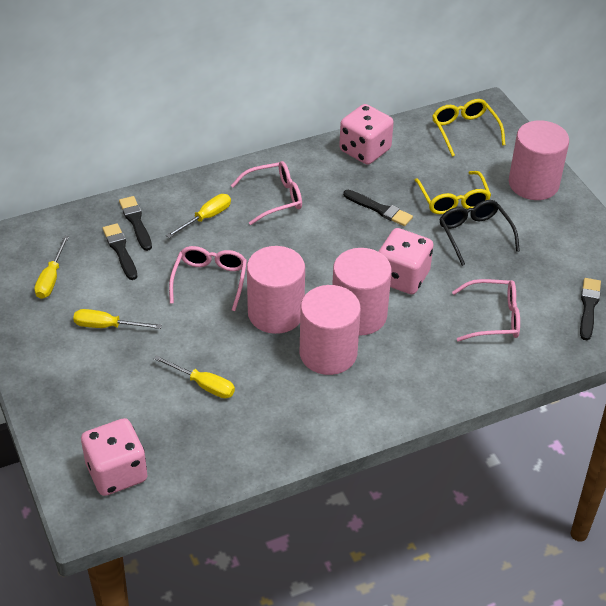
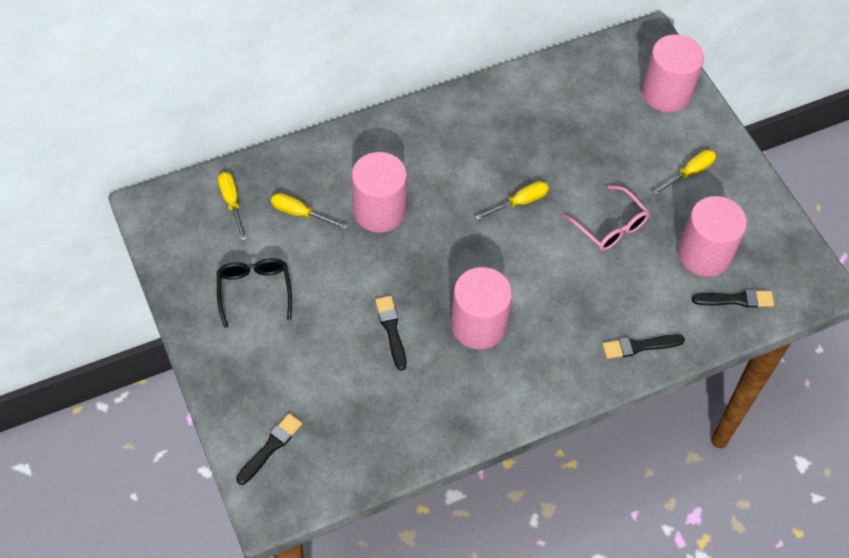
pink dice: 3 -> 0
pink glasses: 3 -> 1
yellow glasses: 2 -> 0

